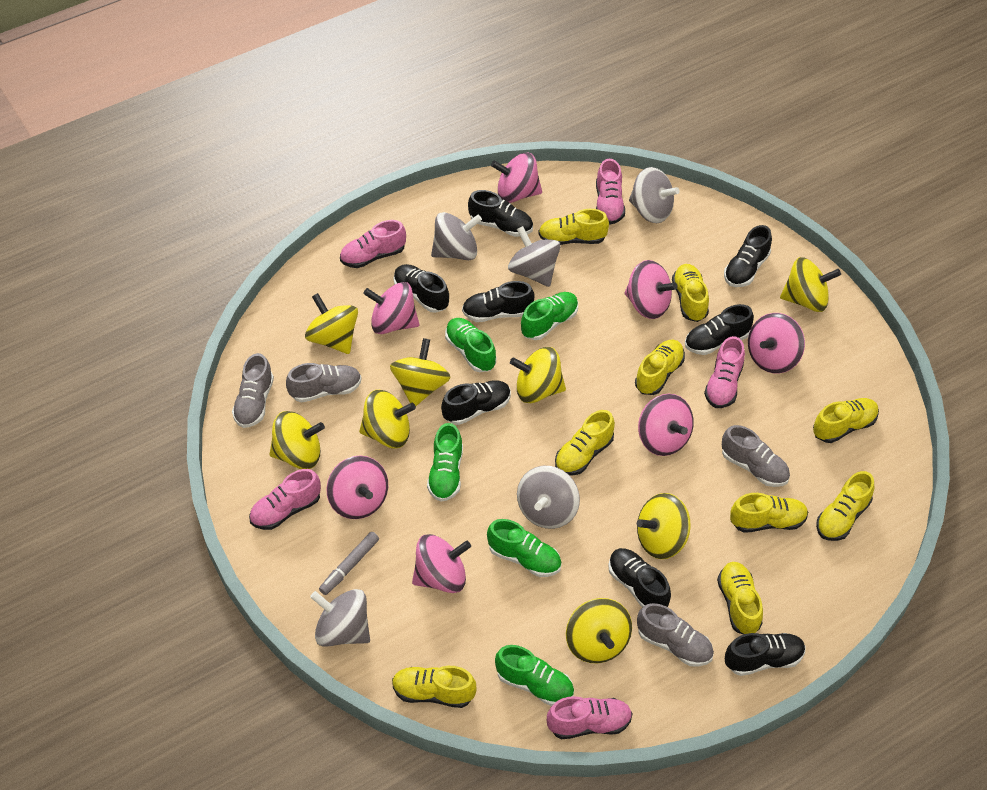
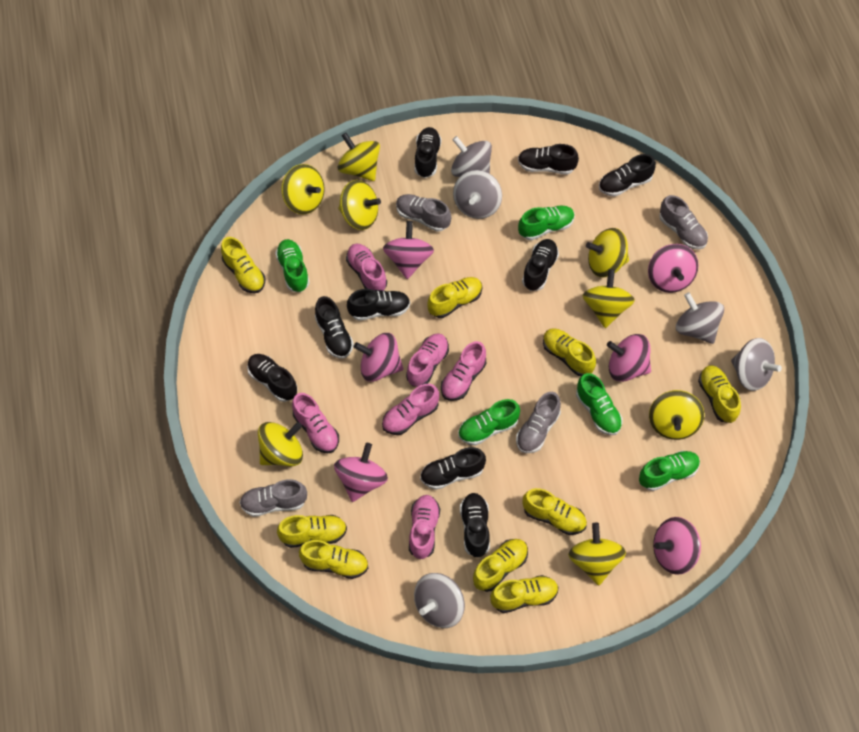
black shoe: 8 -> 9
grey marker: 1 -> 0
pink shoe: 5 -> 6
pink spinning top: 7 -> 6

